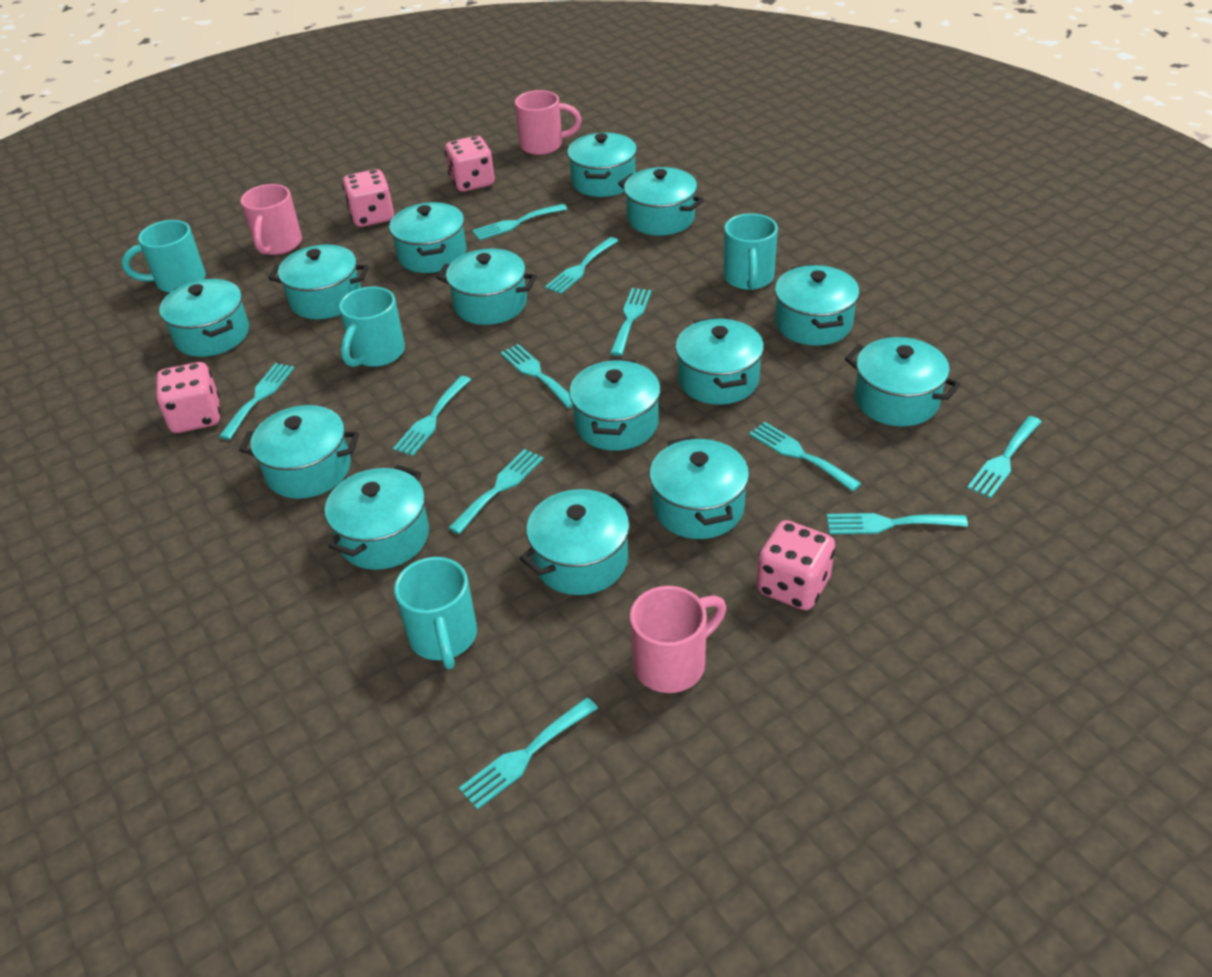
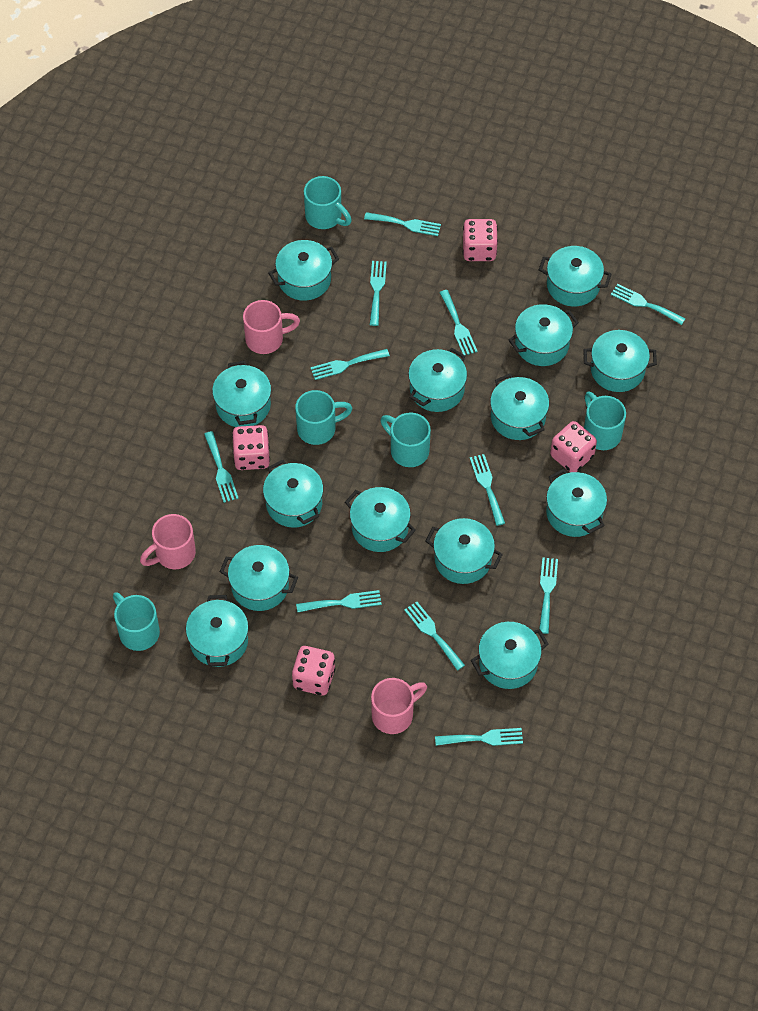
turquoise mug: 4 -> 5

